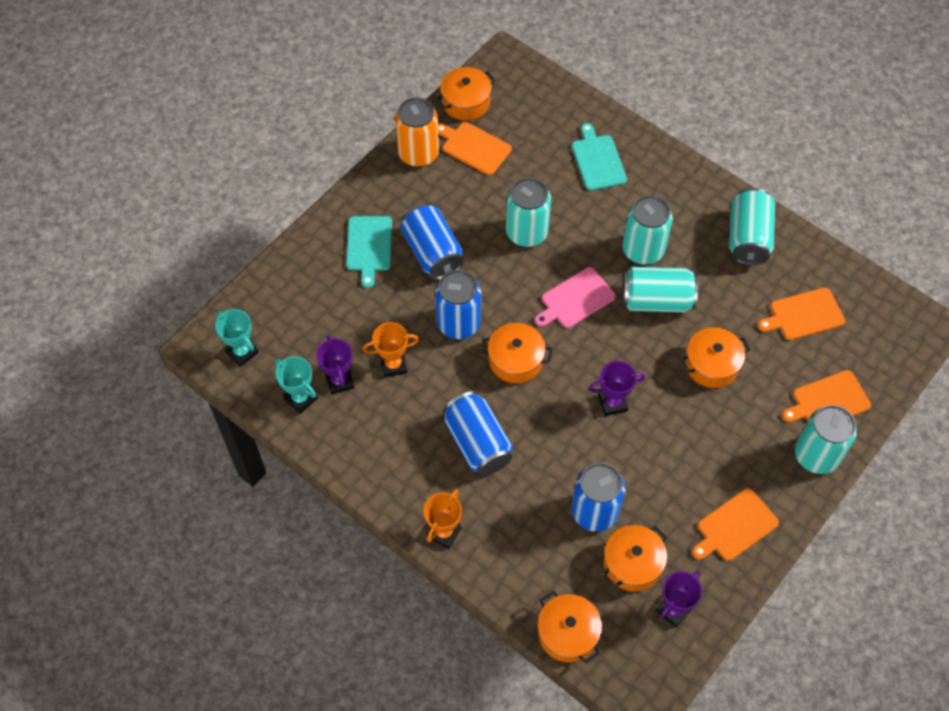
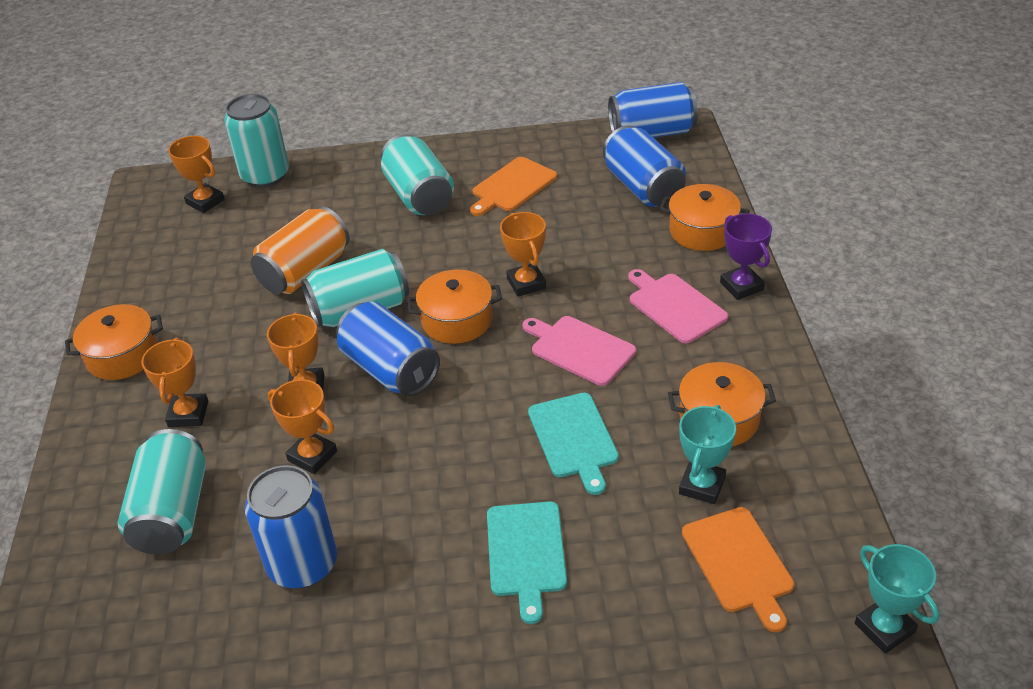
orange cutting board: 4 -> 2
orange pot: 5 -> 4
orange trophy: 2 -> 5
pink cutting board: 1 -> 2
purple trophy: 3 -> 1
turquoise can: 5 -> 4

